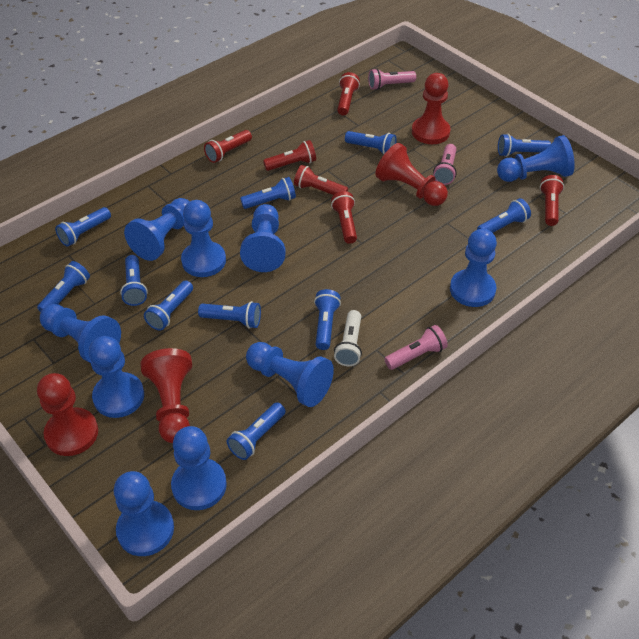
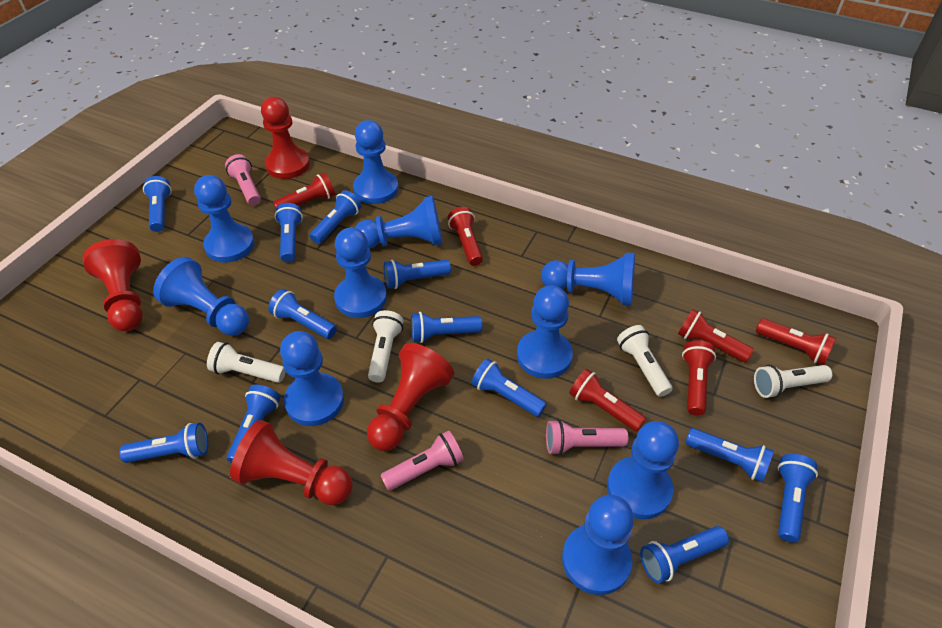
blue flashlight: 11 -> 12
white flashlight: 1 -> 4

